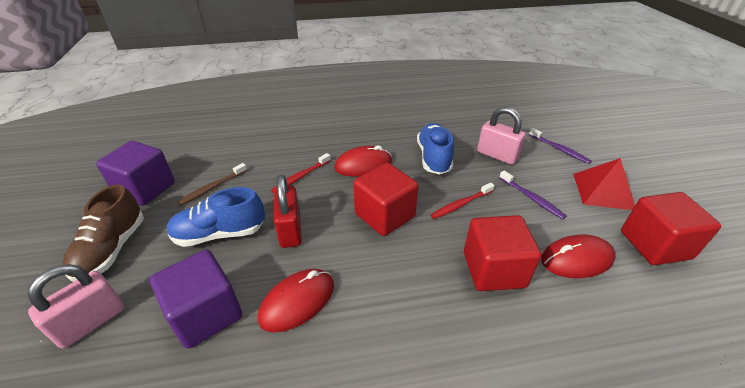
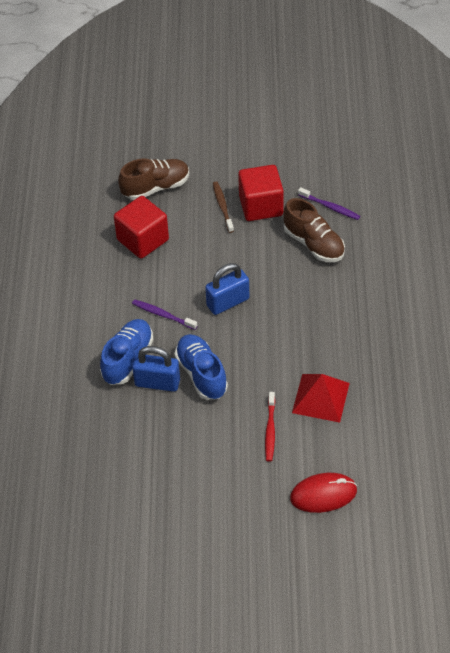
blue padlock: 0 -> 2
brown shoe: 1 -> 2
pink padlock: 2 -> 0
purple cube: 2 -> 0
red cube: 3 -> 2
red mouse: 3 -> 1
red padlock: 1 -> 0
red toothbrush: 2 -> 1

